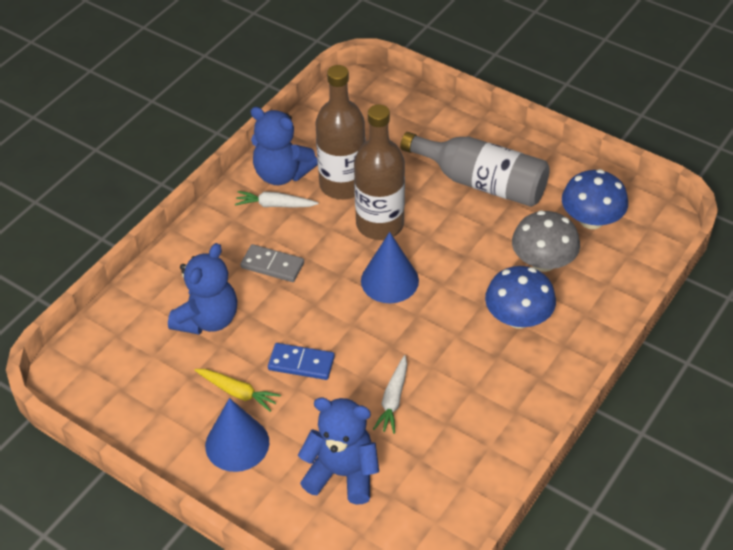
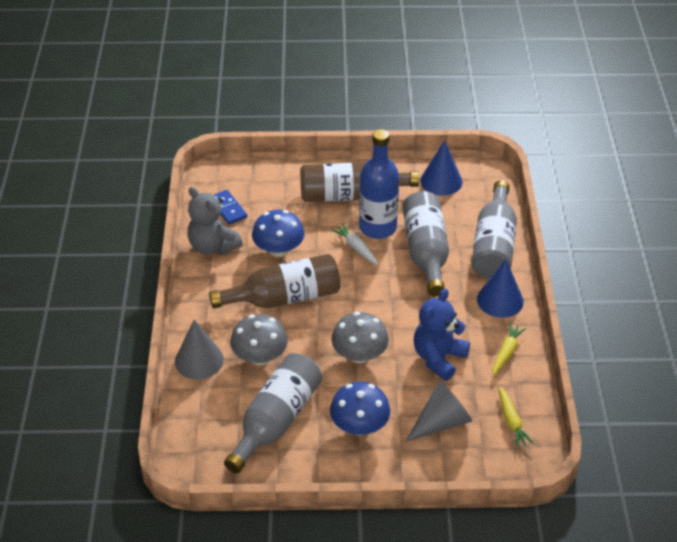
blue bottle: 0 -> 1
blue teddy bear: 3 -> 1
grey bottle: 1 -> 3
grey cone: 0 -> 2
grey domino: 1 -> 0
grey mushroom: 1 -> 2
grey teddy bear: 0 -> 1
white carrot: 2 -> 1
yellow carrot: 1 -> 2

